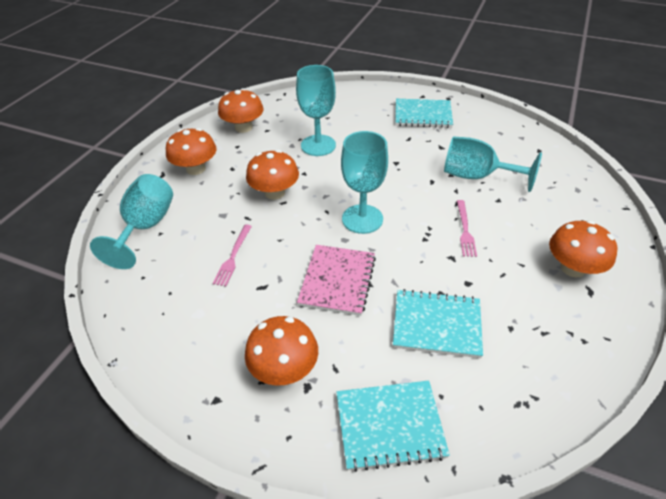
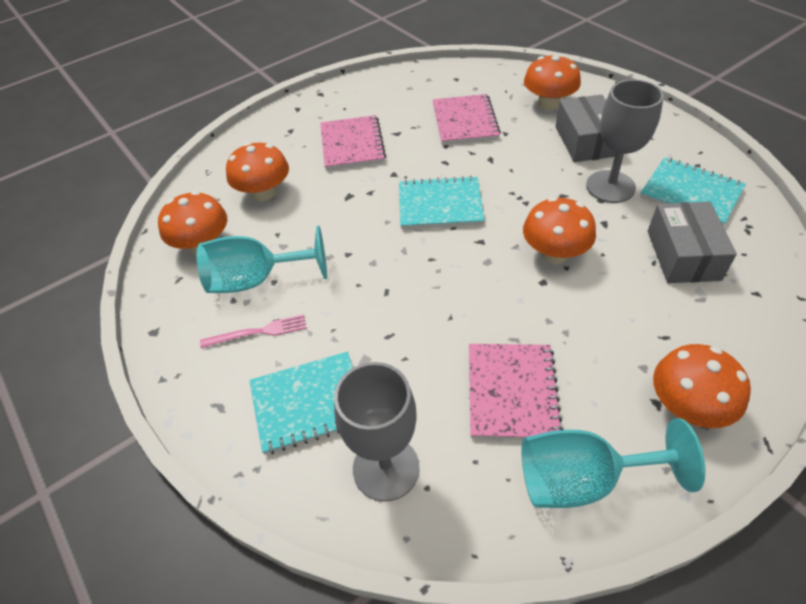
grey box: 0 -> 2
grey goblet: 0 -> 2
pink fork: 2 -> 1
pink notebook: 1 -> 3
turquoise goblet: 4 -> 2

